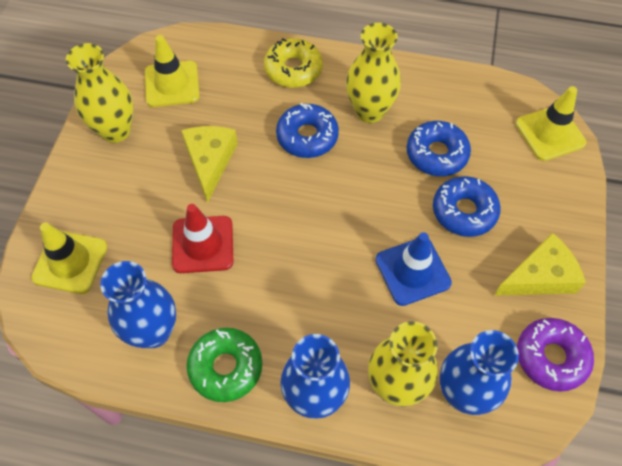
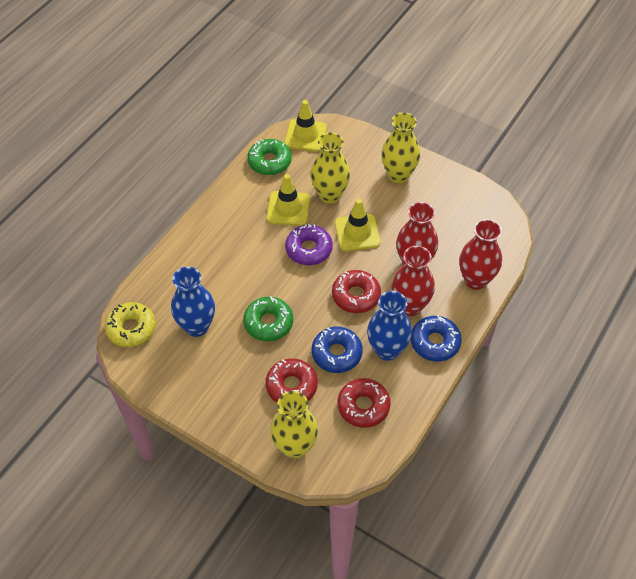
blue donut: 3 -> 2
blue traffic cone: 1 -> 0
blue vase: 3 -> 2
green donut: 1 -> 2
red donut: 0 -> 3
red traffic cone: 1 -> 0
red vase: 0 -> 3
yellow cheese: 2 -> 0

